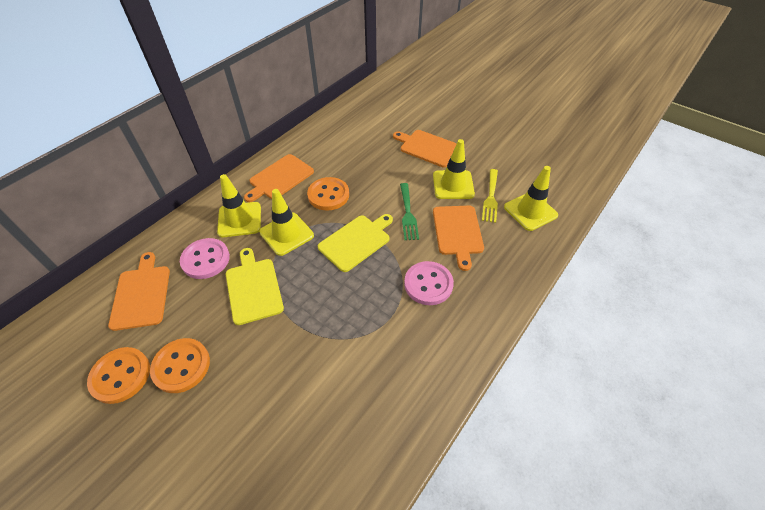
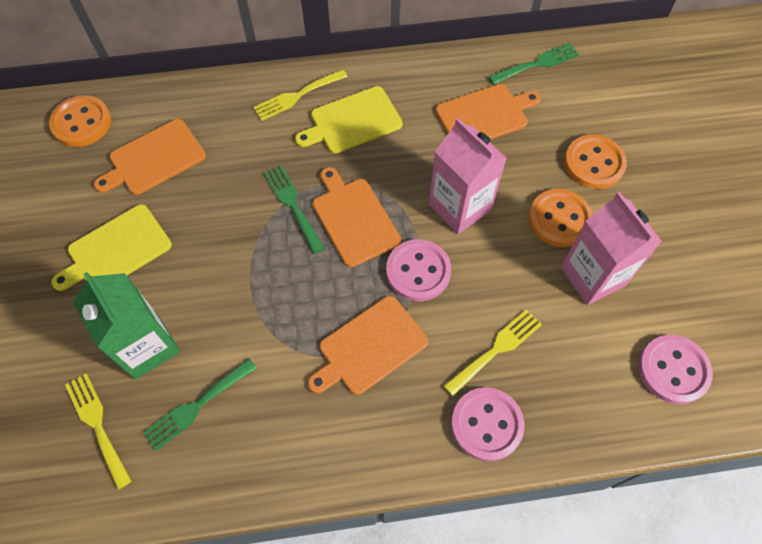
green carton: 0 -> 1
green fork: 1 -> 3
pink button: 2 -> 3
pink carton: 0 -> 2
yellow fork: 1 -> 3
yellow traffic cone: 4 -> 0

